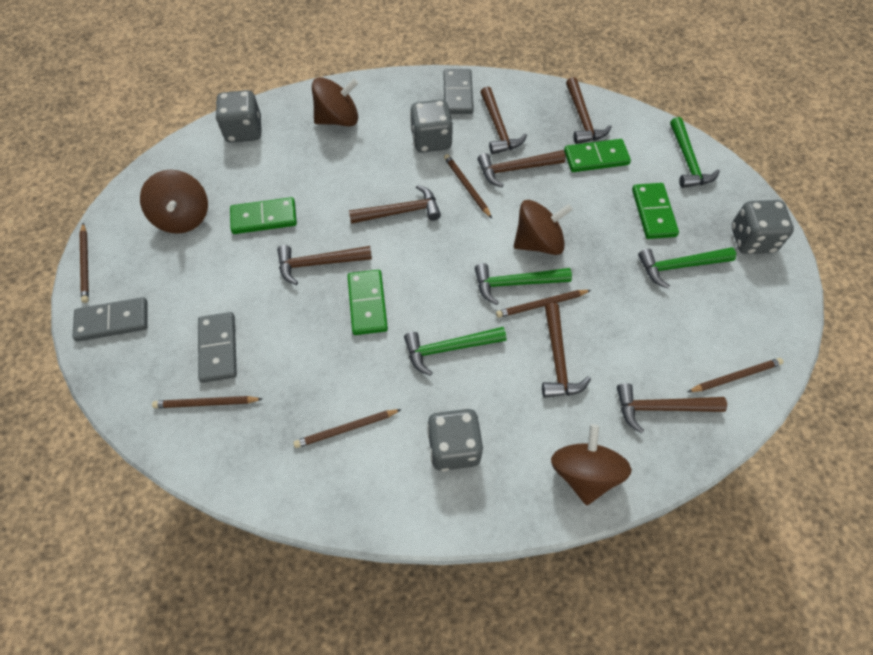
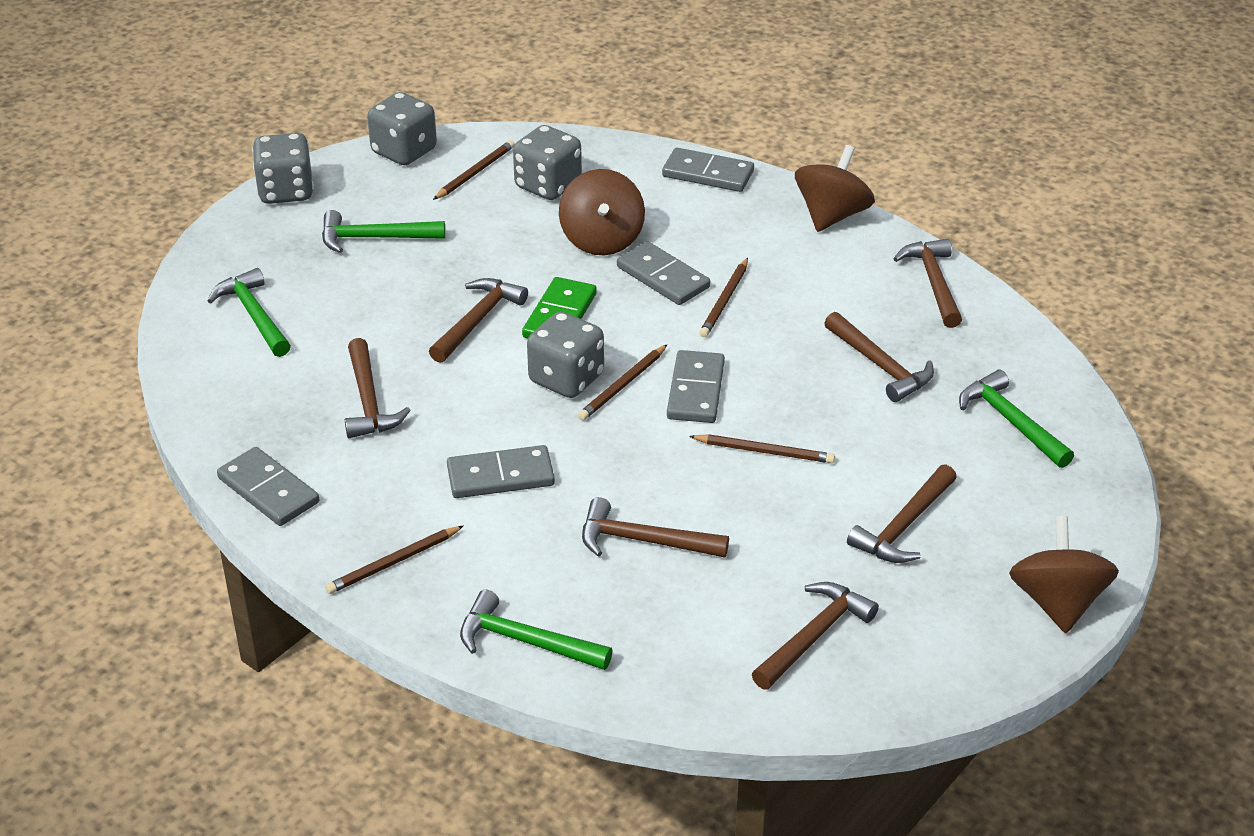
brown pencil: 6 -> 5
brown spinning top: 4 -> 3
green domino: 4 -> 1
grey domino: 3 -> 5

